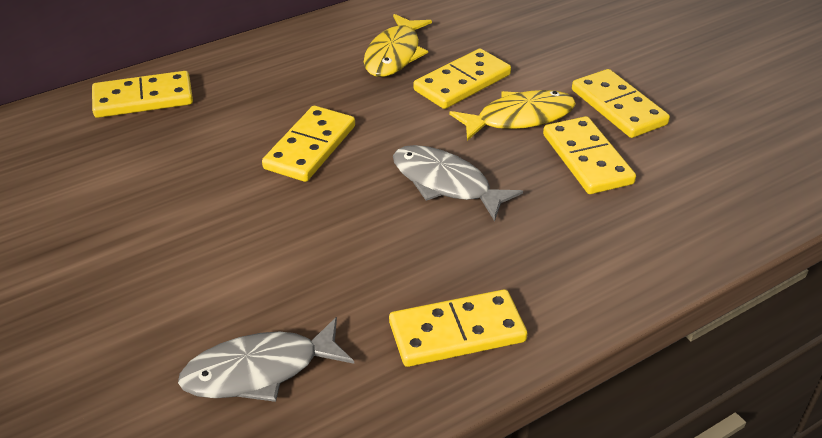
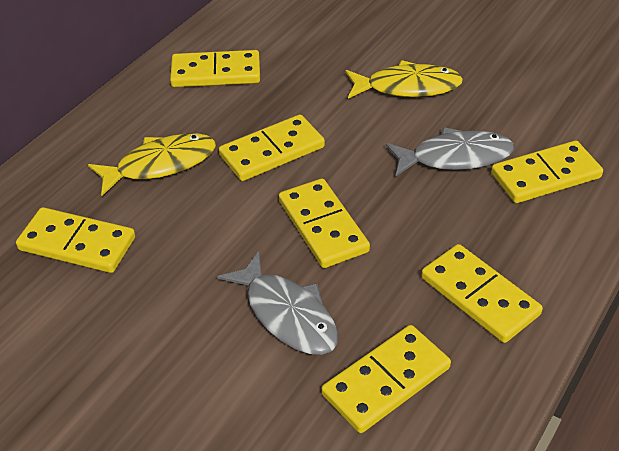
yellow domino: 6 -> 7

